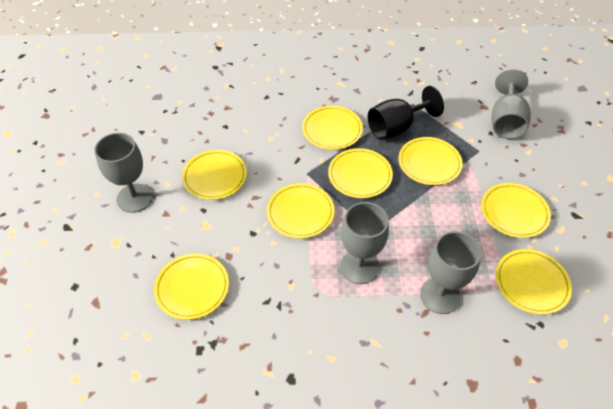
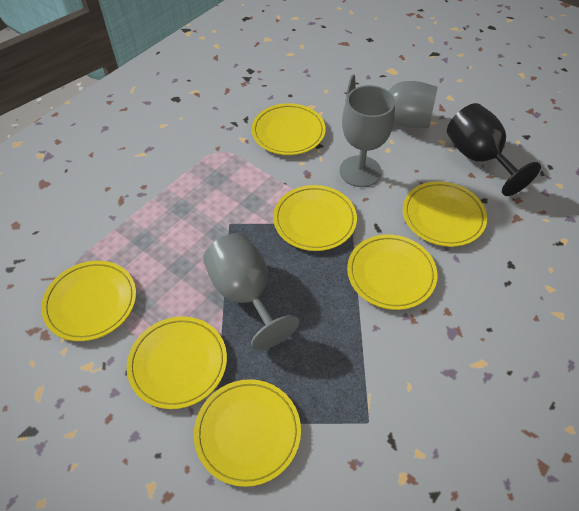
grey goblet: 4 -> 3
yellow plate: 8 -> 7

